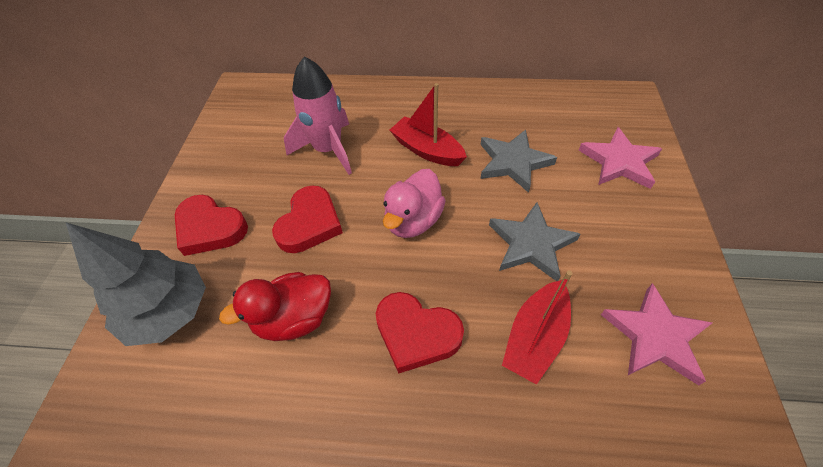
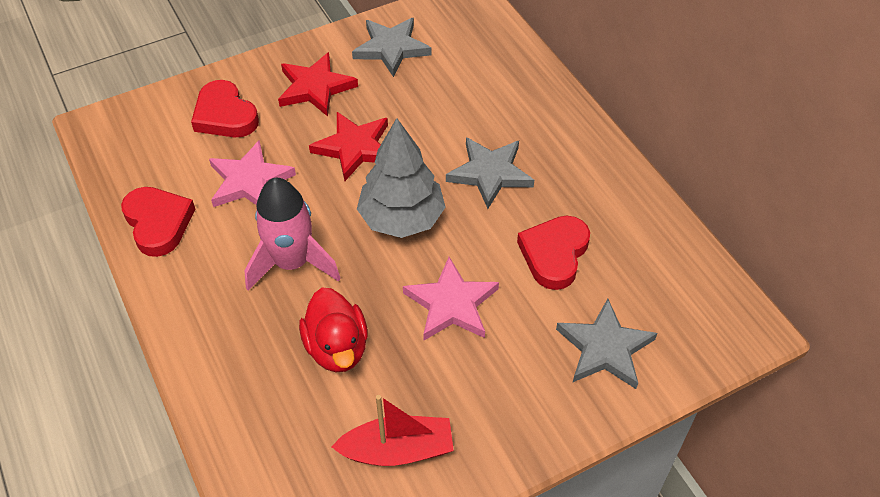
grey star: 2 -> 3
pink duck: 1 -> 0
red boat: 2 -> 1
red star: 0 -> 2

